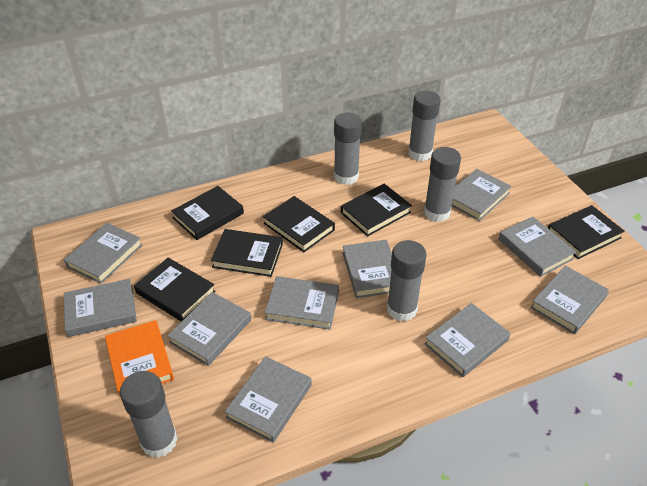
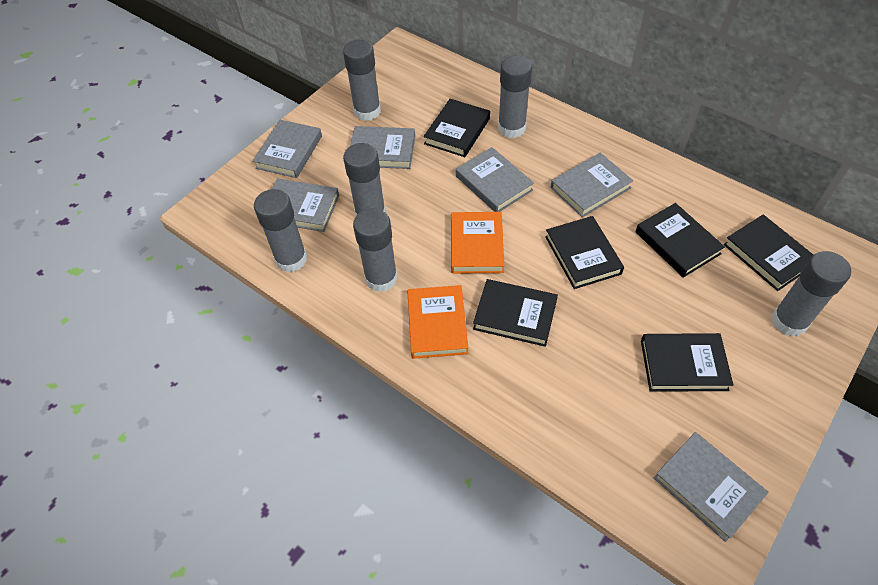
grey book: 10 -> 6
grey glue stick: 5 -> 6
orange book: 1 -> 2

